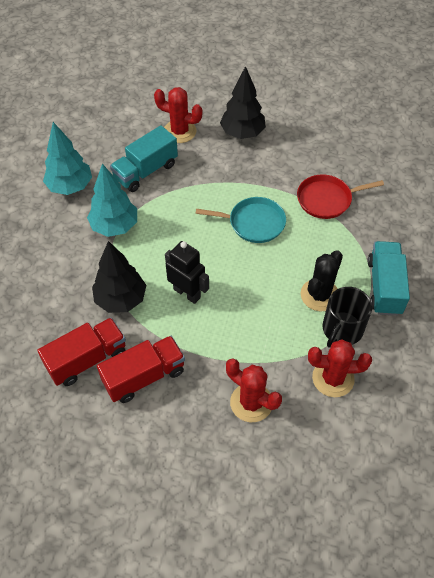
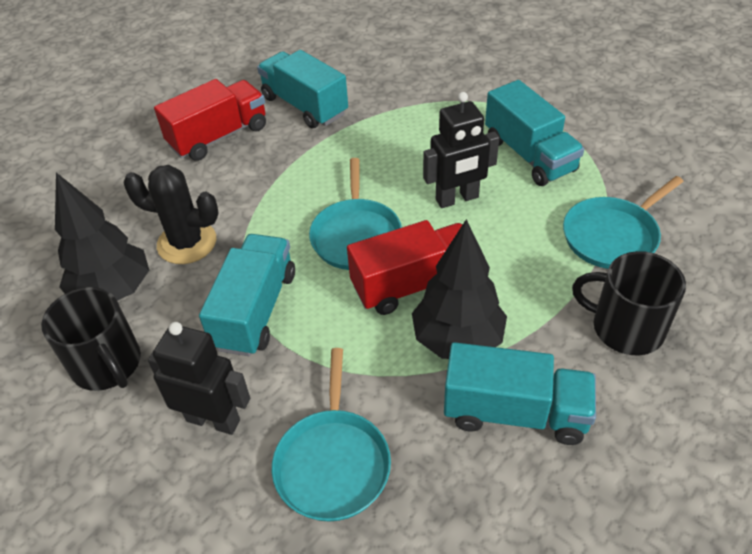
black mug: 1 -> 2
black robot: 1 -> 2
red cactus: 3 -> 0
red pan: 1 -> 0
turquoise pan: 1 -> 3
turquoise tree: 2 -> 0
turquoise truck: 2 -> 4

